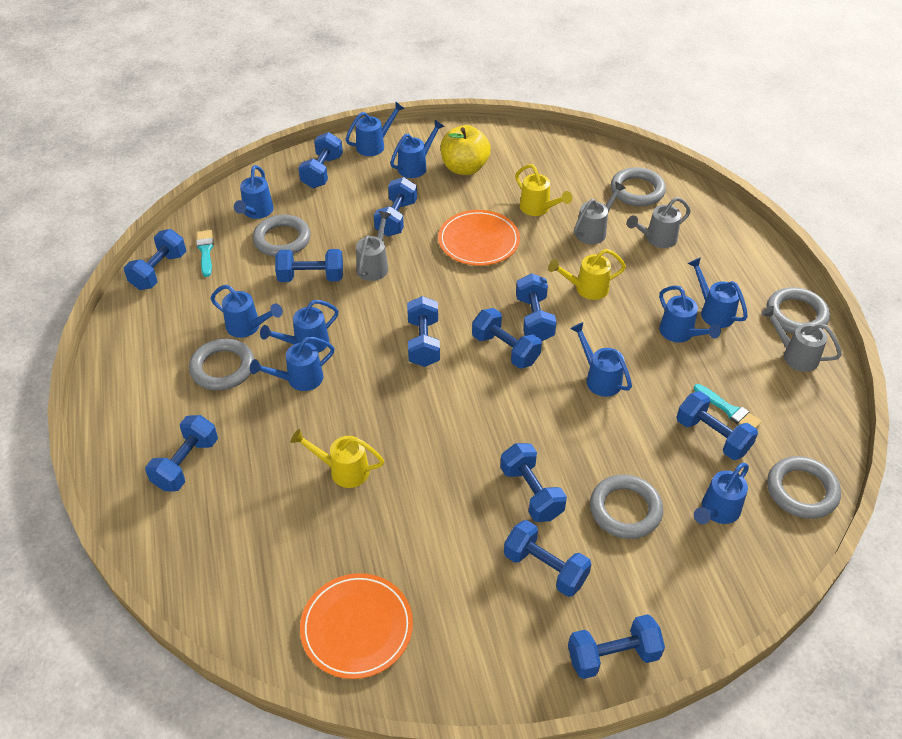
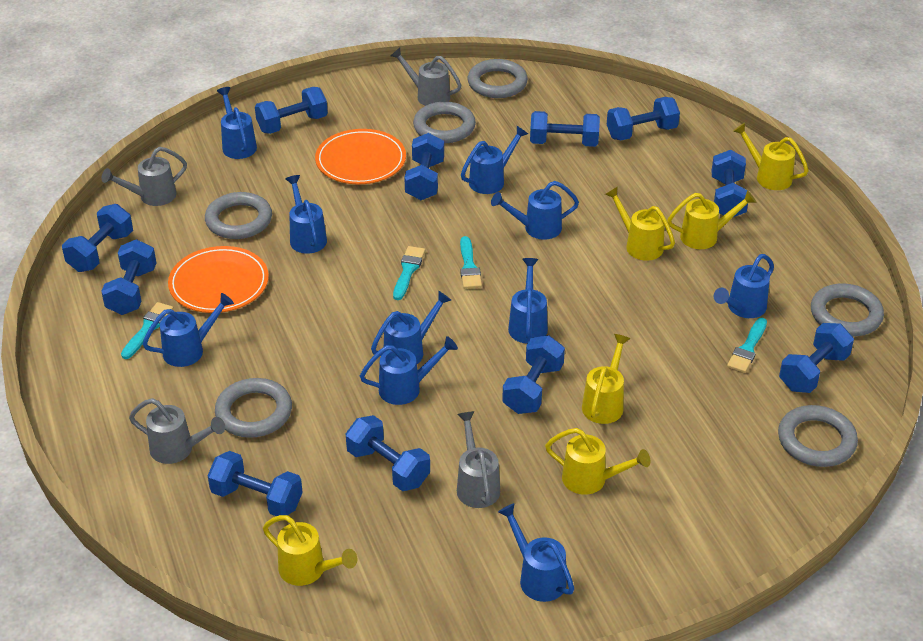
blue dumbbell: 12 -> 11
turquoise brush: 2 -> 4
yellow apple: 1 -> 0
yellow watering can: 3 -> 6

